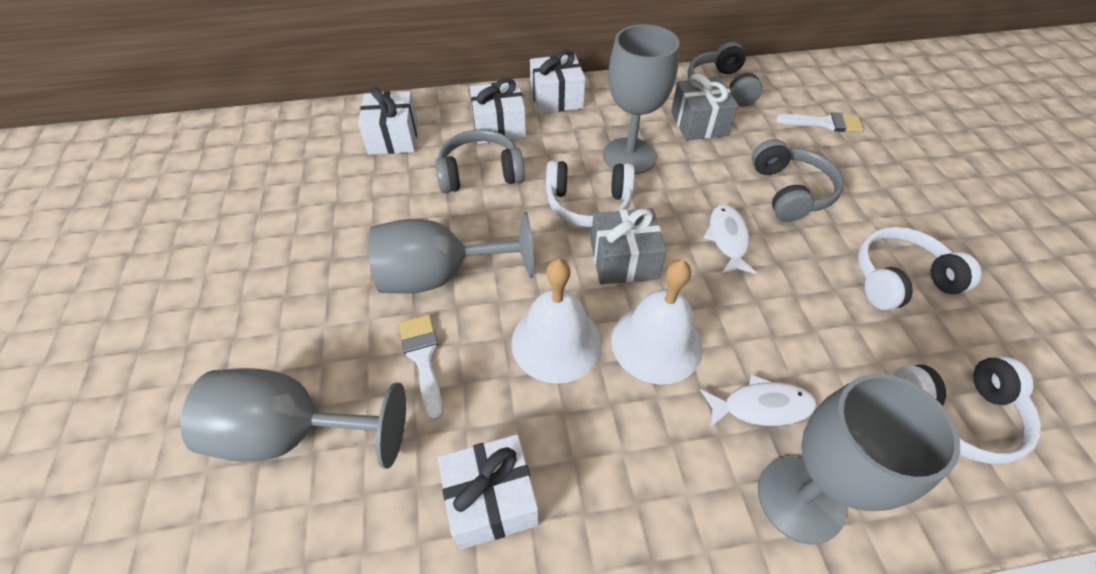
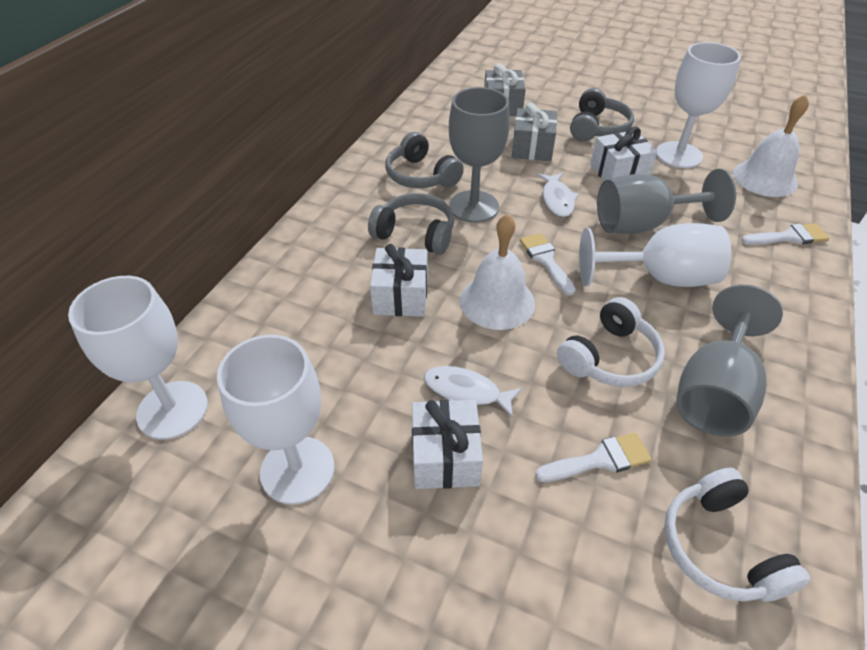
grey goblet: 4 -> 3
white brush: 2 -> 3
white gift: 4 -> 3
white goblet: 0 -> 4
white headphones: 3 -> 2

